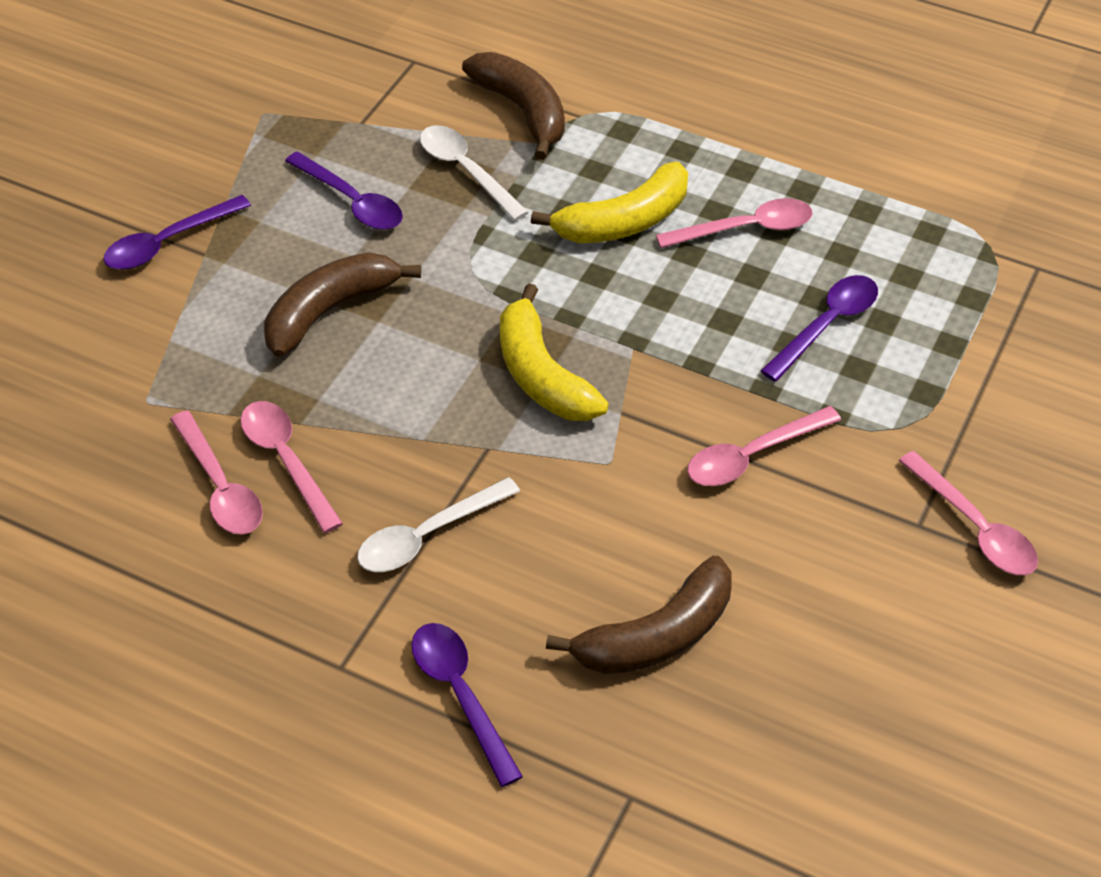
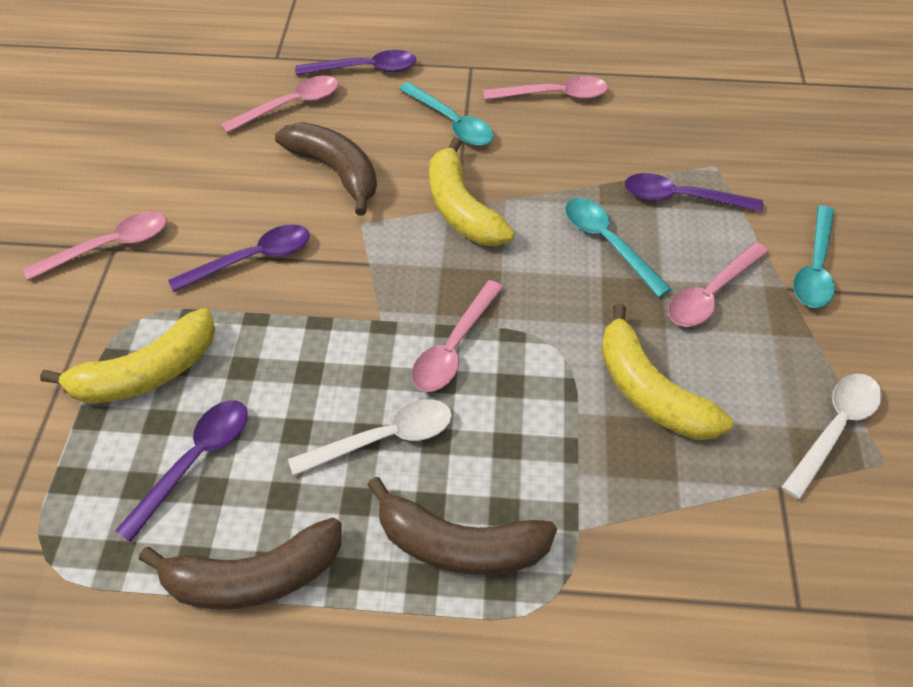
turquoise spoon: 0 -> 3
yellow banana: 2 -> 3

